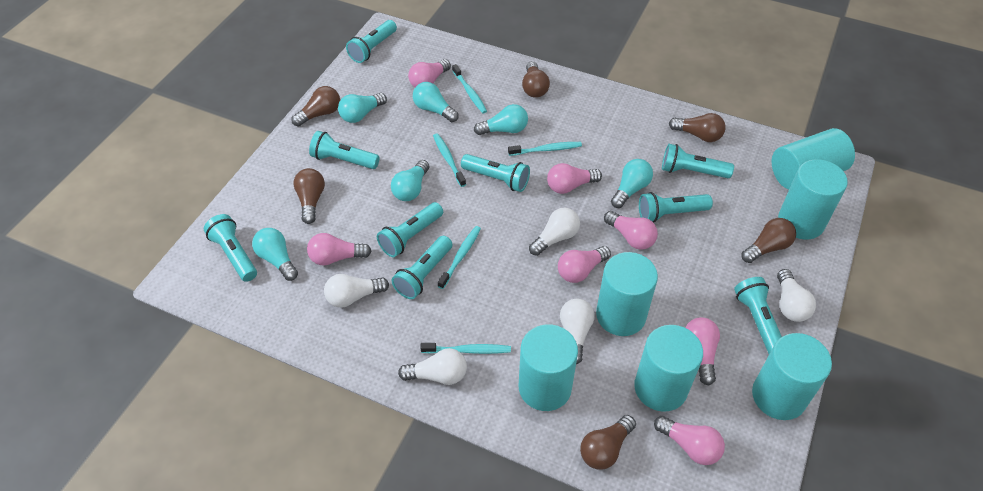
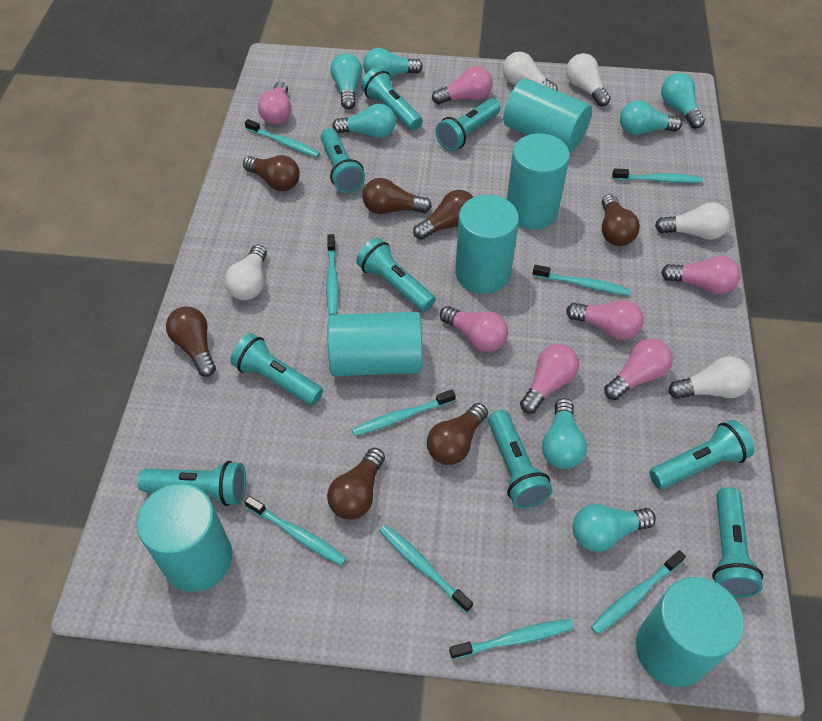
brown light bulb: 6 -> 7
turquoise light bulb: 6 -> 7
turquoise toothbrush: 5 -> 9

